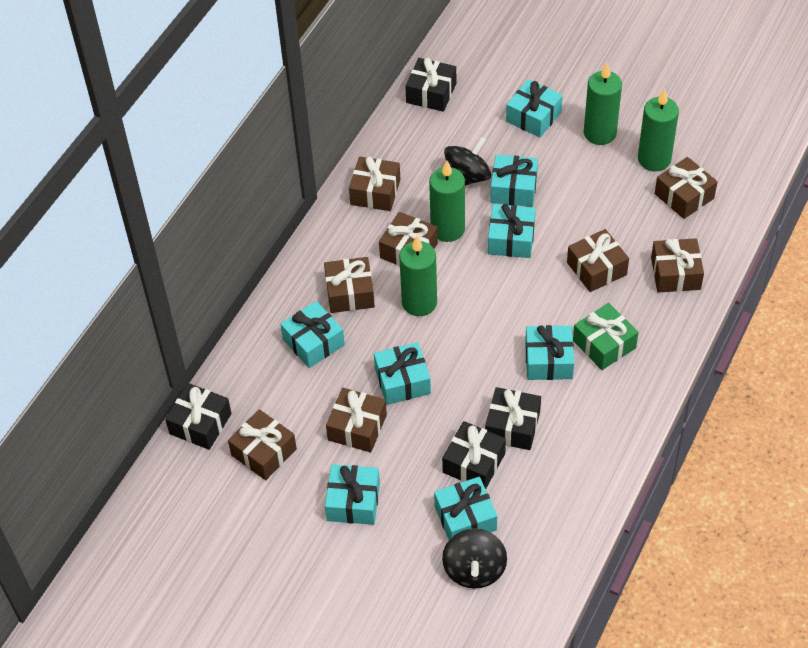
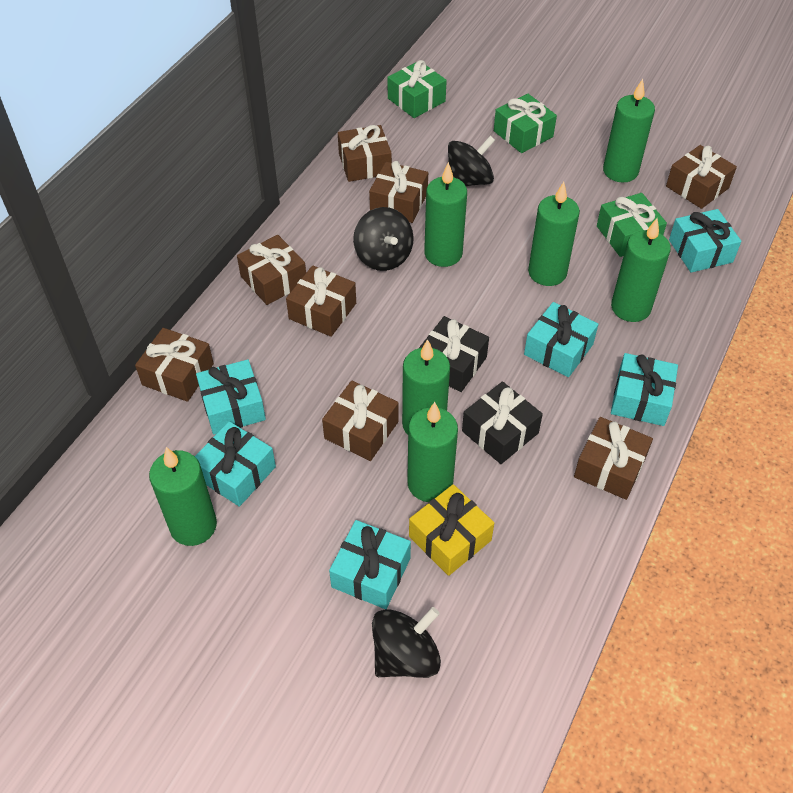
black gift: 4 -> 2
black spinning top: 2 -> 3
green candle: 4 -> 7
green gift: 1 -> 3
turquoise gift: 8 -> 6
yellow gift: 0 -> 1

